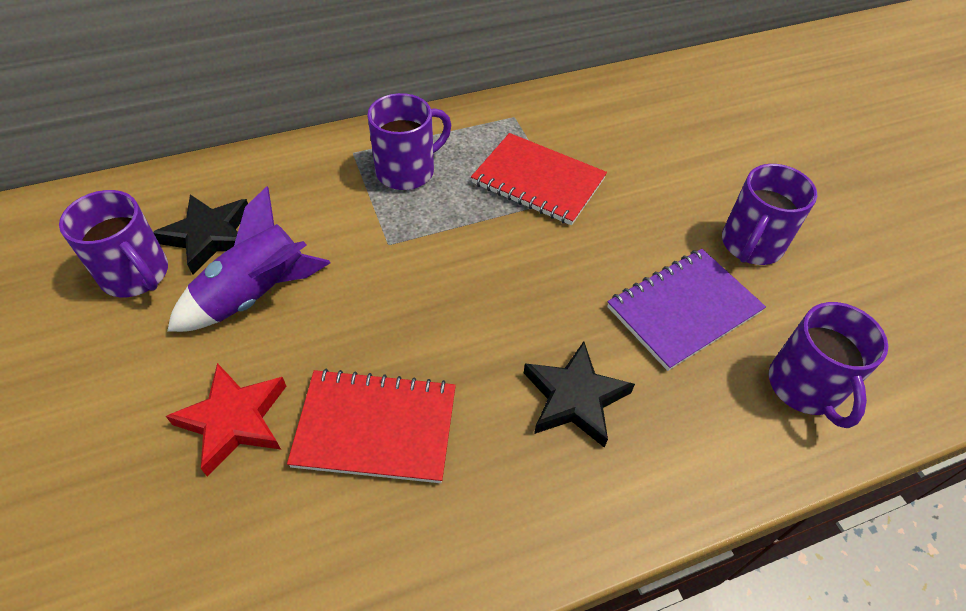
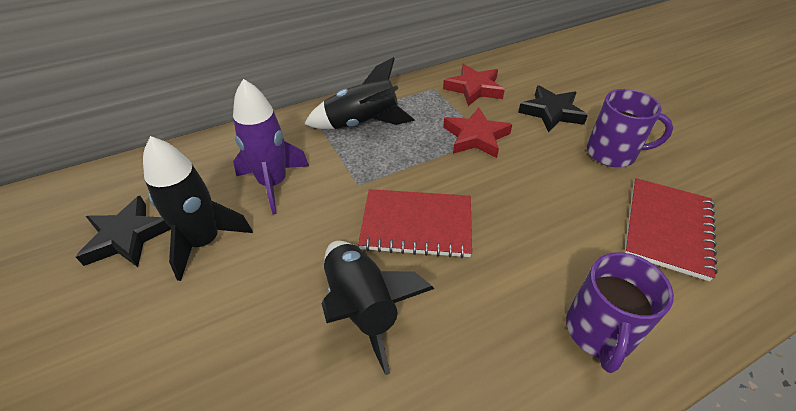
black rocket: 0 -> 3
purple mug: 4 -> 2
purple notebook: 1 -> 0
red star: 1 -> 2

